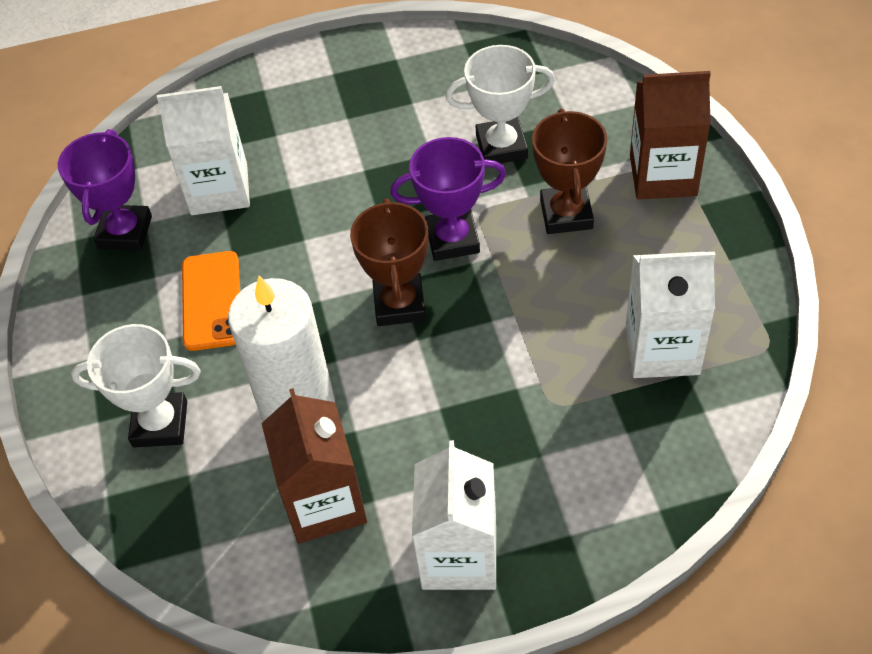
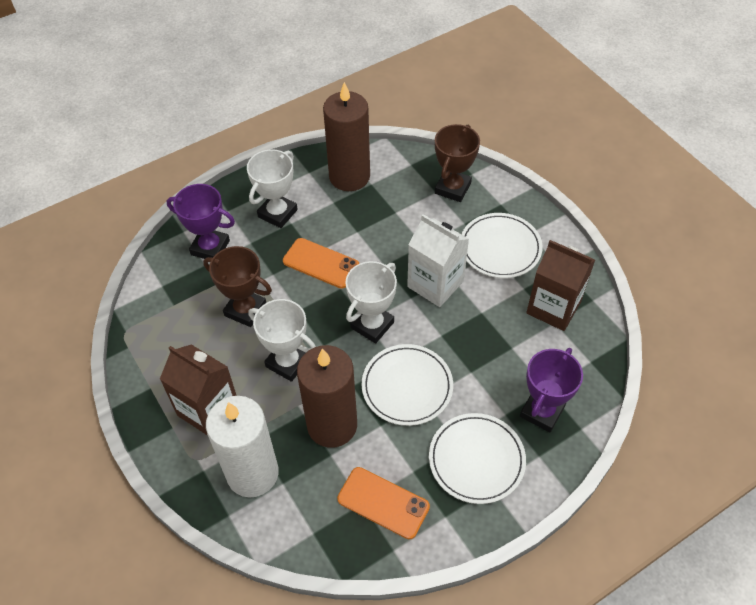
brown candle: 0 -> 2
orange phone: 1 -> 2
white carton: 3 -> 1
white plate: 0 -> 3
white trophy: 2 -> 3

